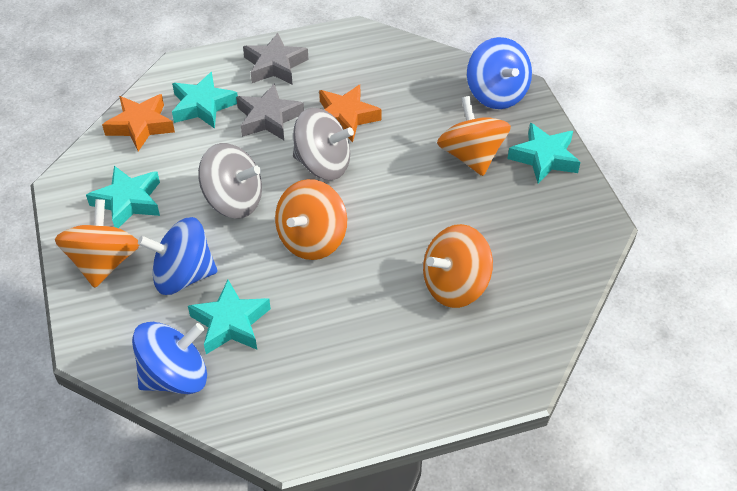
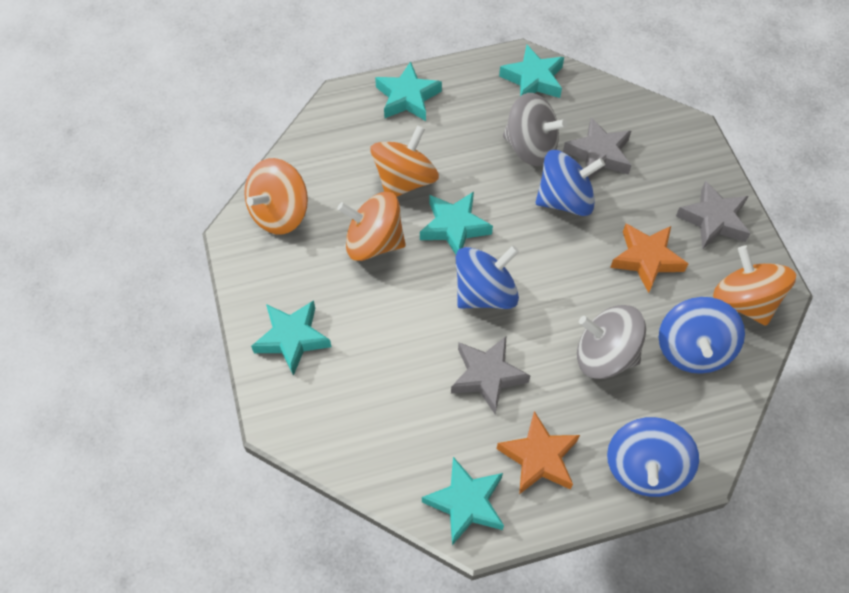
blue spinning top: 3 -> 4
grey star: 2 -> 3
turquoise star: 4 -> 5

